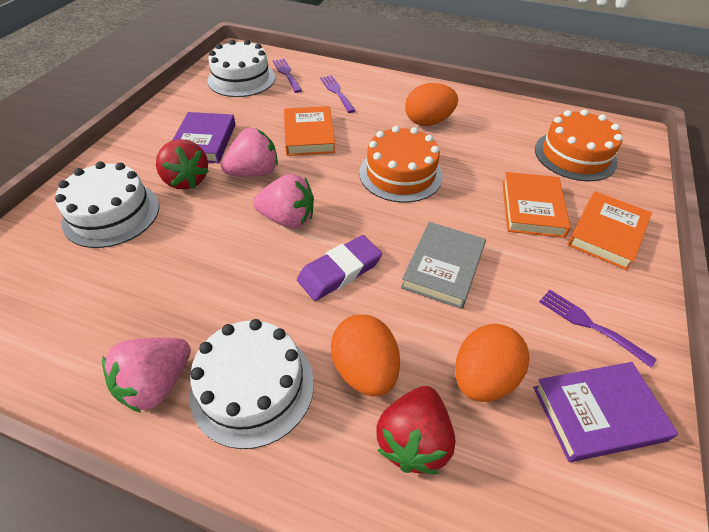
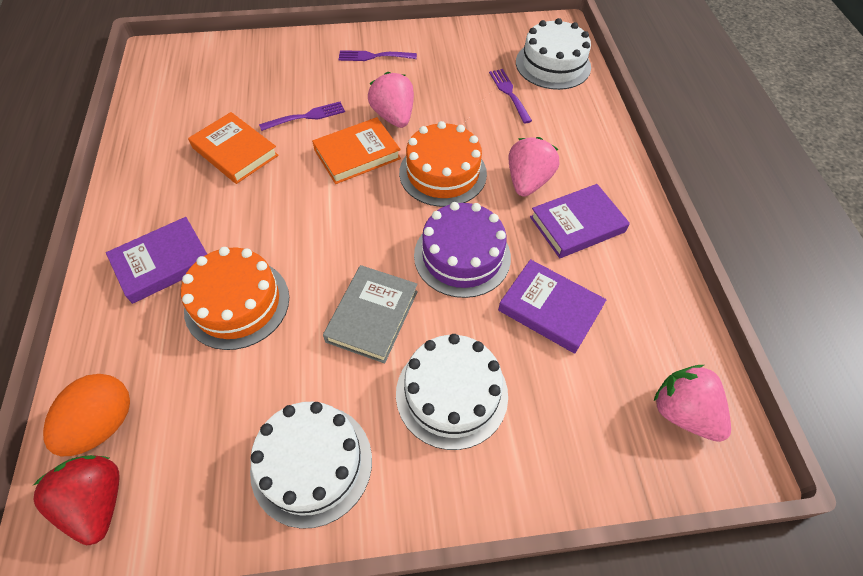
orange book: 3 -> 2
orange egg: 3 -> 1
purple book: 2 -> 3
purple cake: 0 -> 1
purple eraser: 1 -> 0
red strawberry: 2 -> 1

